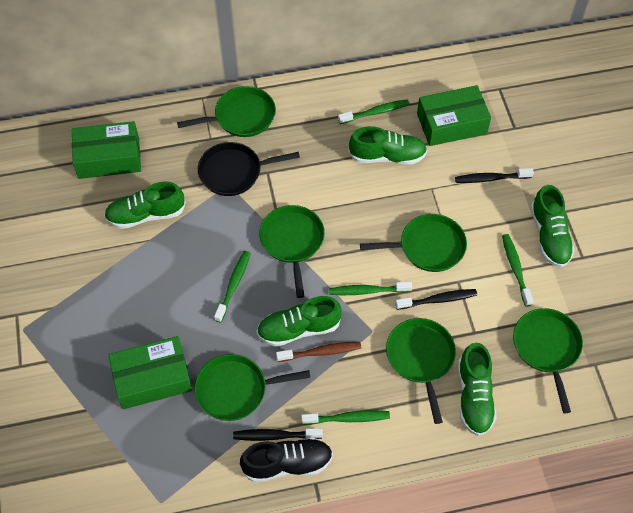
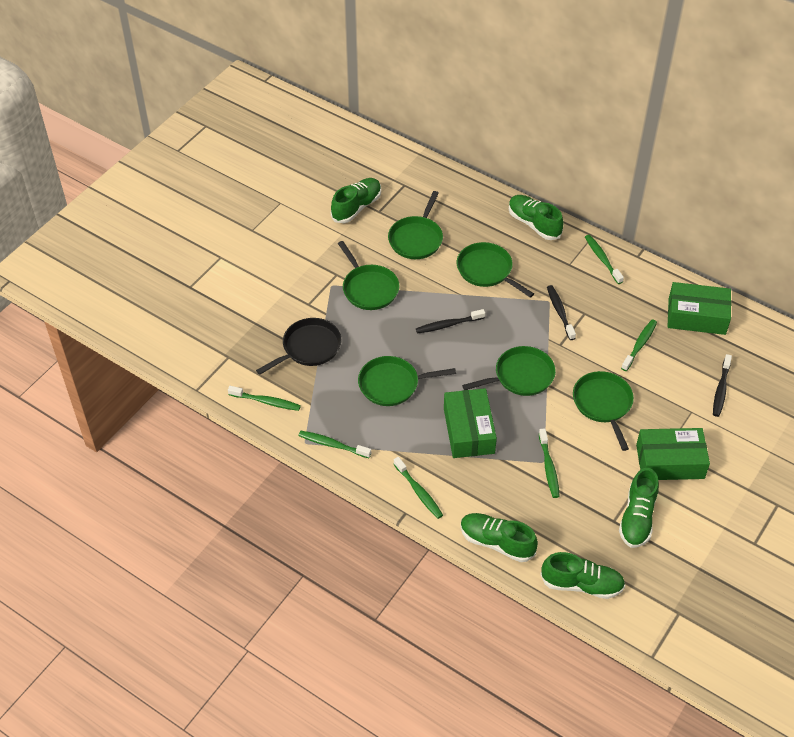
black shoe: 1 -> 0
brown toothbrush: 1 -> 0
green toothbrush: 5 -> 6

